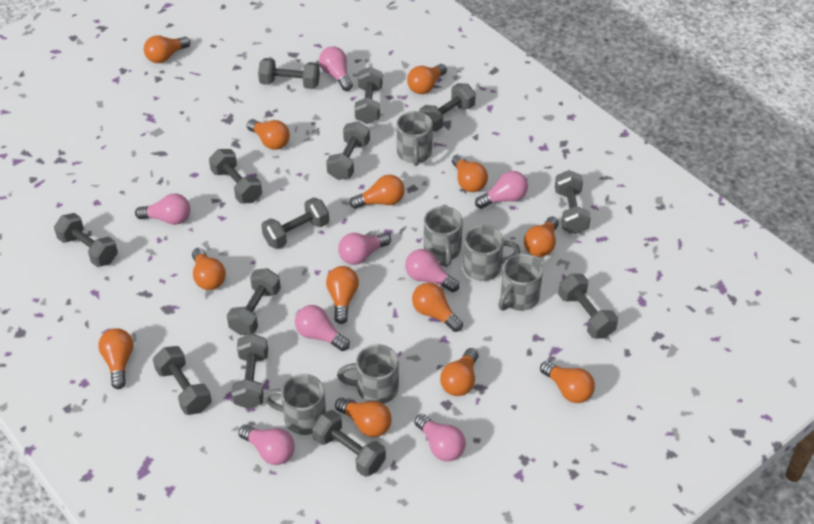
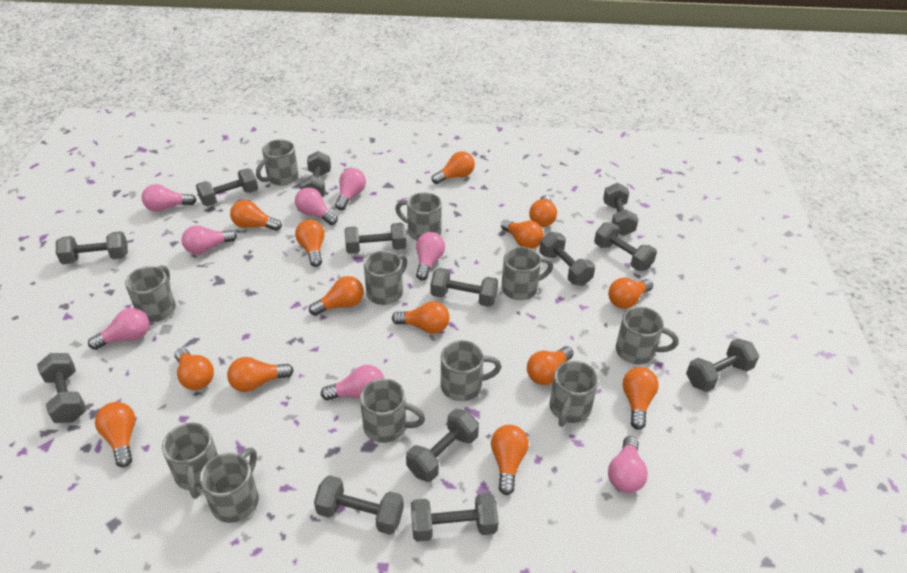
grey mug: 6 -> 11
orange light bulb: 13 -> 14

